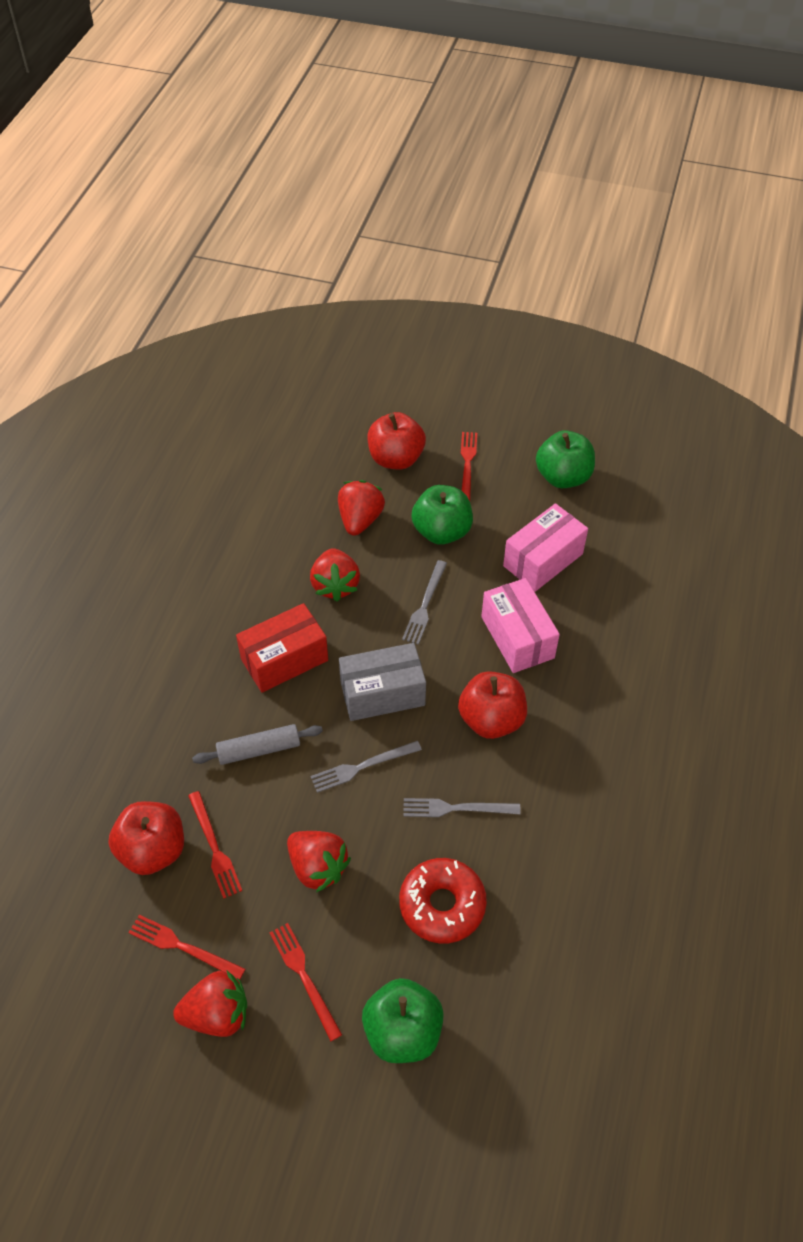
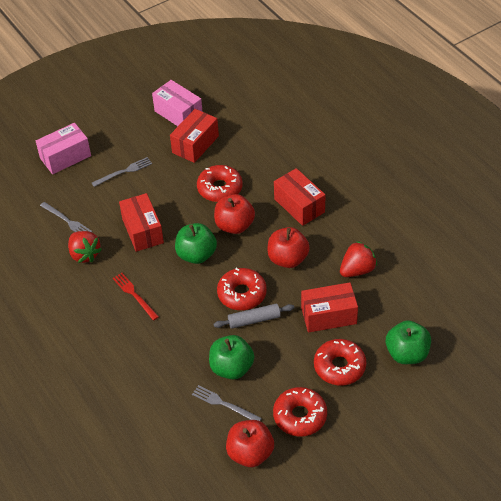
grey box: 1 -> 0
red box: 1 -> 4
red donut: 1 -> 4
red fork: 4 -> 1
red strawberry: 4 -> 2

